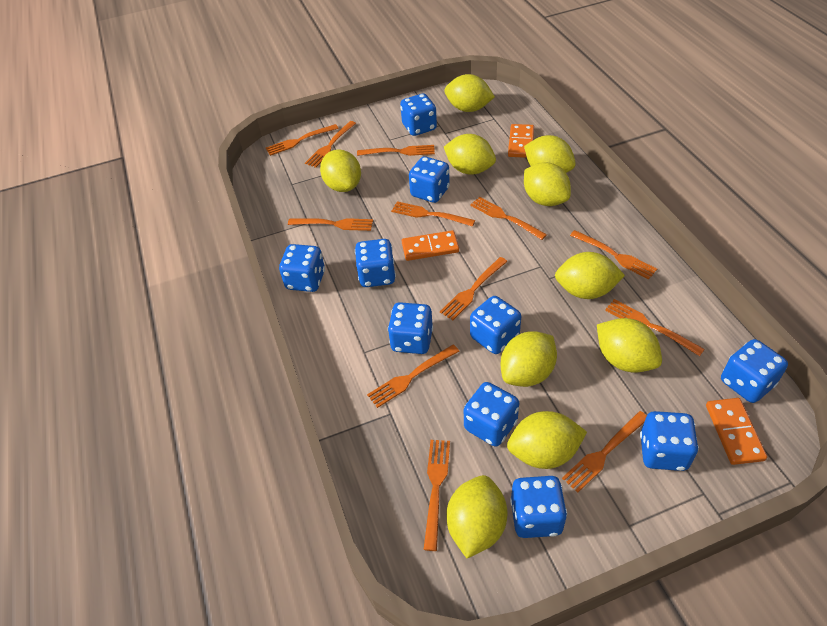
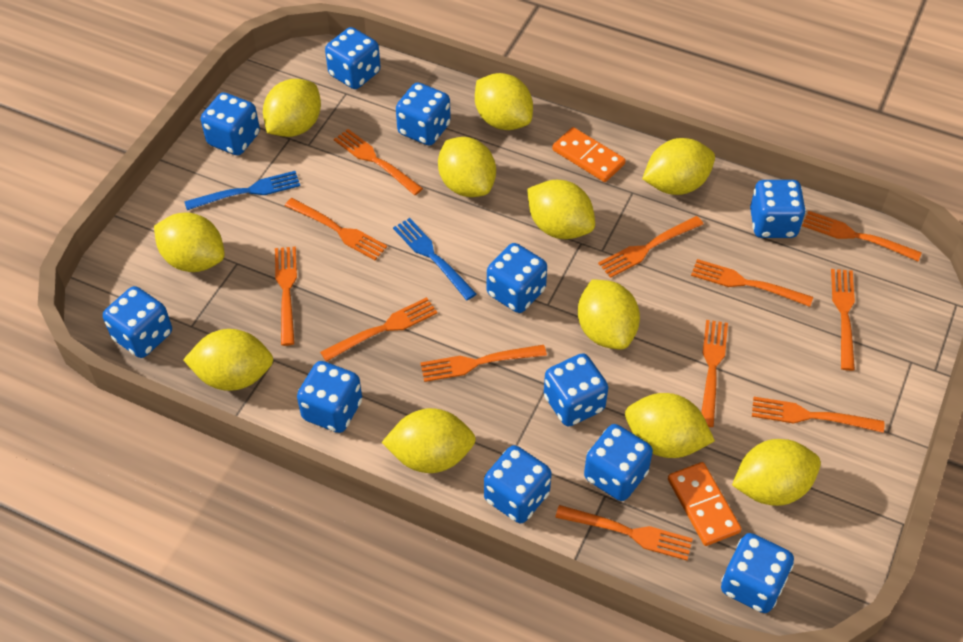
blue dice: 10 -> 11
blue fork: 0 -> 2
orange domino: 3 -> 2
yellow lemon: 10 -> 11

